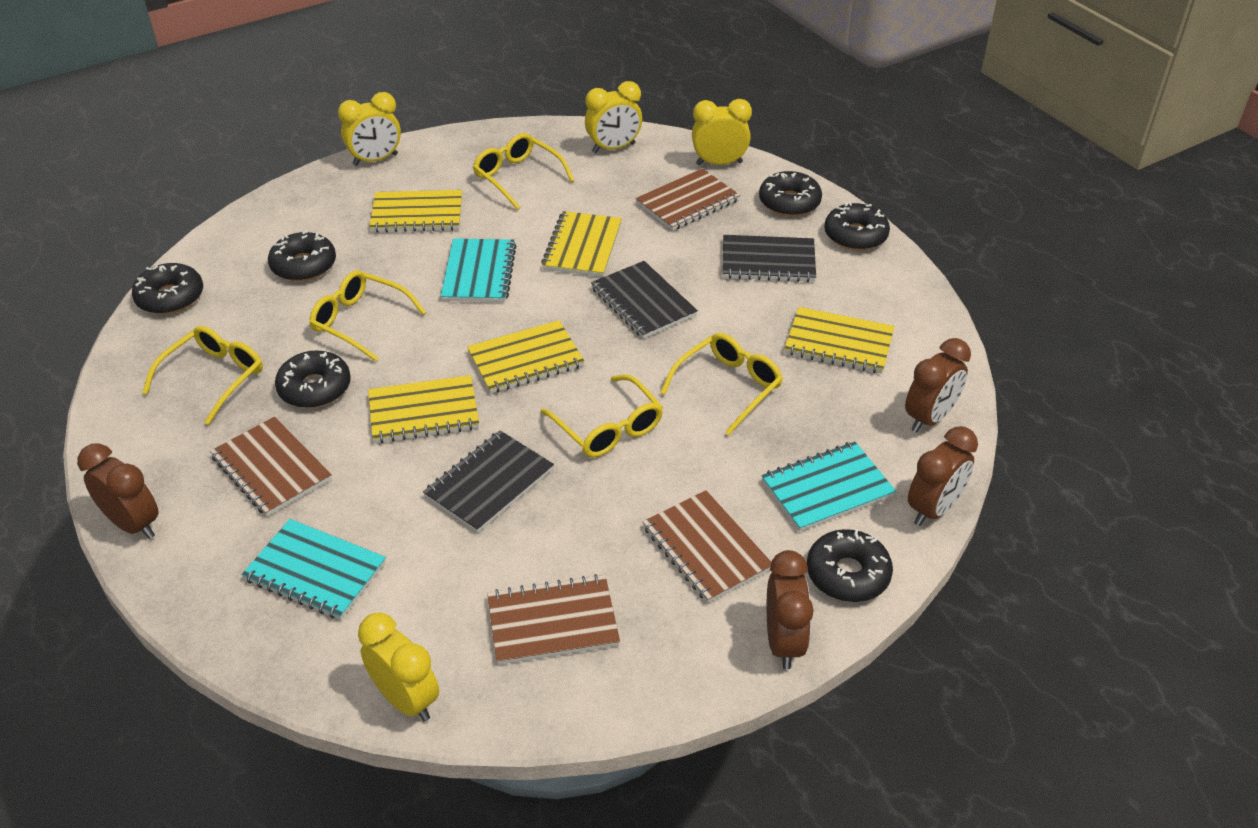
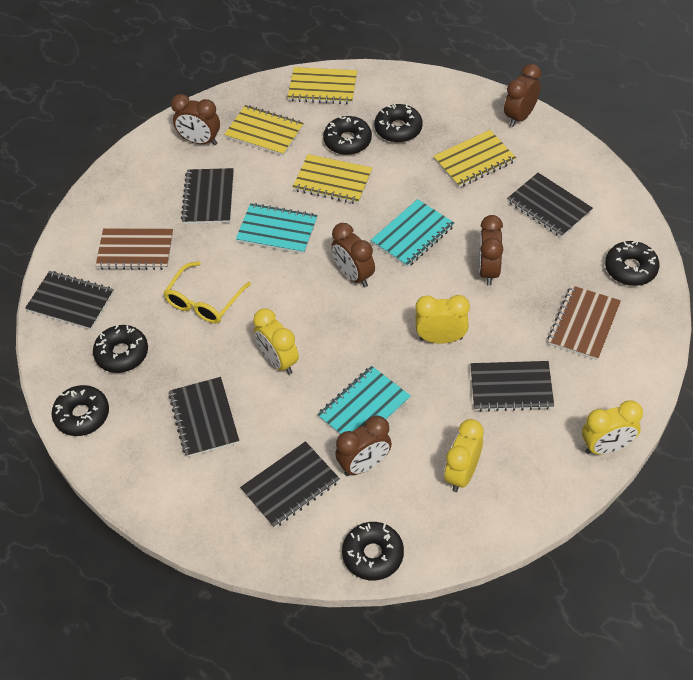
black notebook: 3 -> 6
brown clock: 4 -> 5
brown notebook: 4 -> 2
yellow glasses: 5 -> 1
yellow notebook: 5 -> 4

